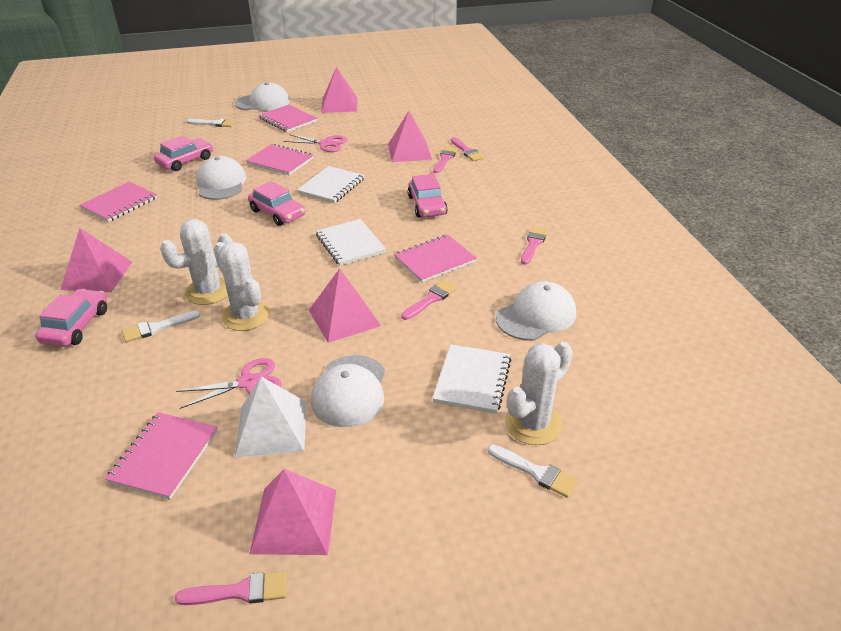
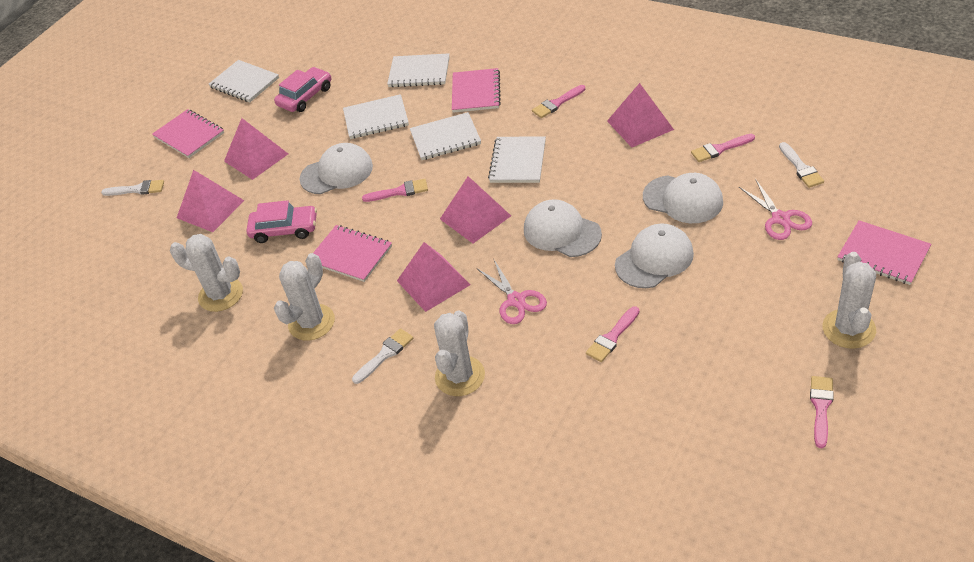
pink car: 4 -> 2
pink notebook: 5 -> 4
white cactus: 3 -> 4
white notebook: 3 -> 5
white pyramid: 1 -> 0

